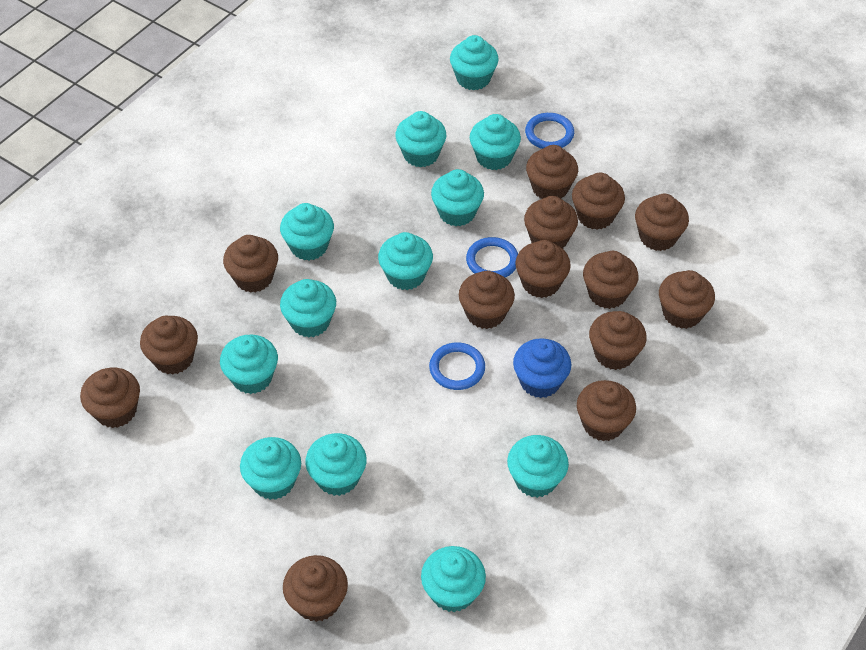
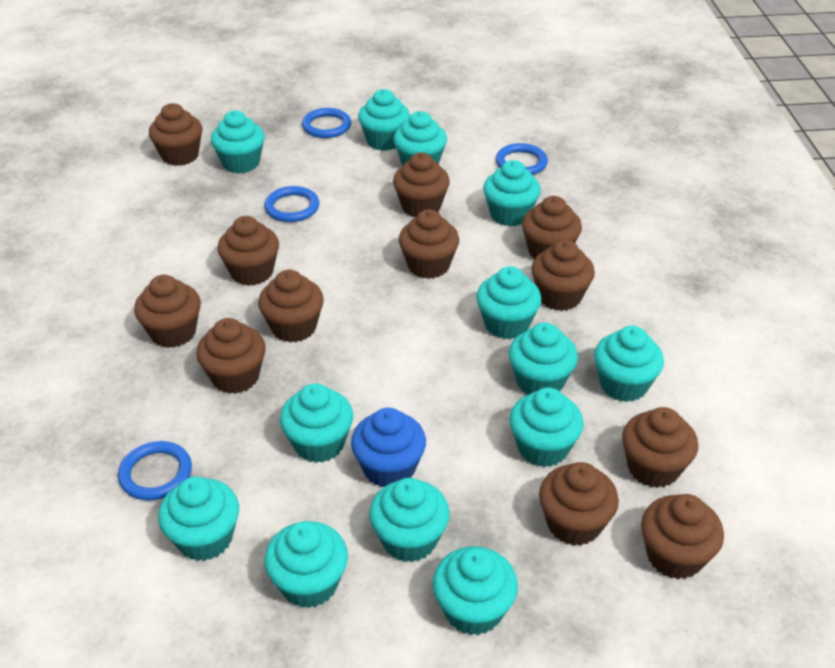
blue ring: 3 -> 4
brown cupcake: 14 -> 12
turquoise cupcake: 12 -> 13

